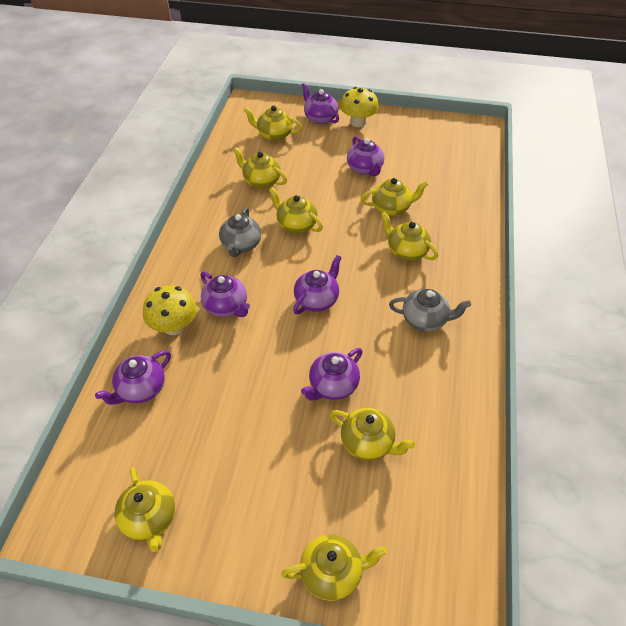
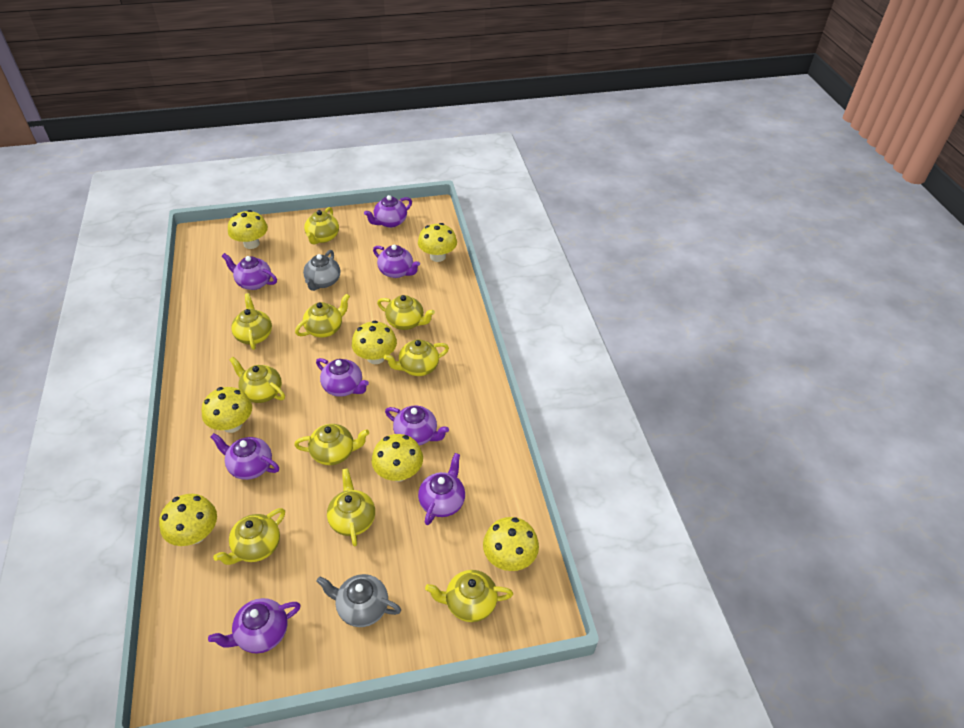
purple teapot: 6 -> 8
yellow mushroom: 2 -> 7
yellow teapot: 8 -> 10

